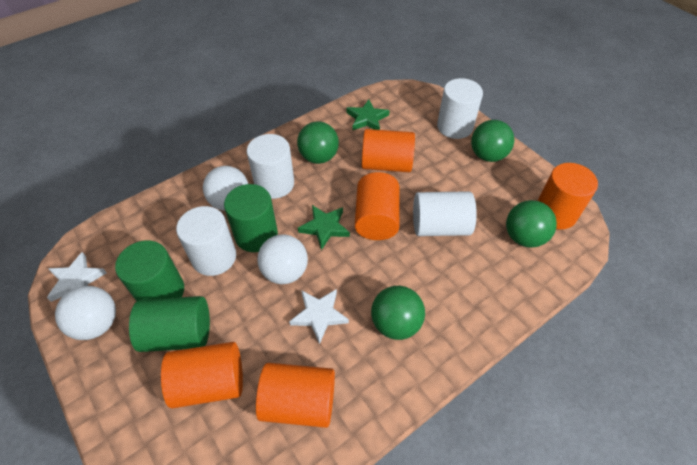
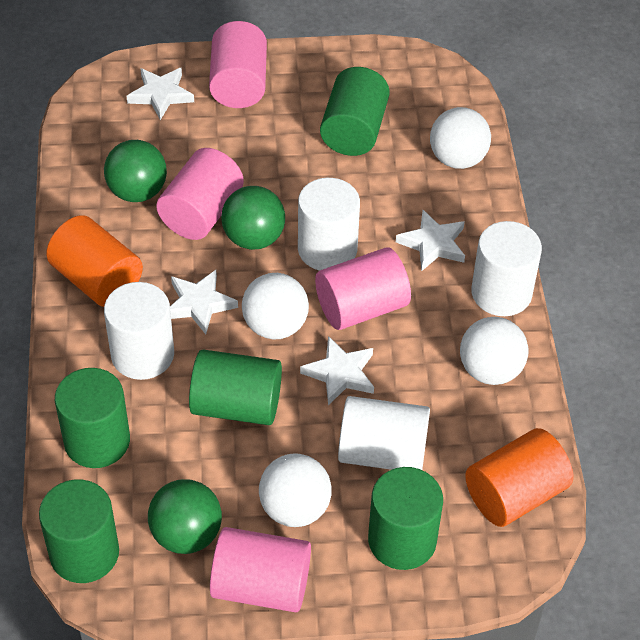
green ball: 4 -> 3
green cylinder: 3 -> 5
green star: 2 -> 0
orange cylinder: 5 -> 2
pink cylinder: 0 -> 4
white ball: 3 -> 4
white star: 2 -> 4

